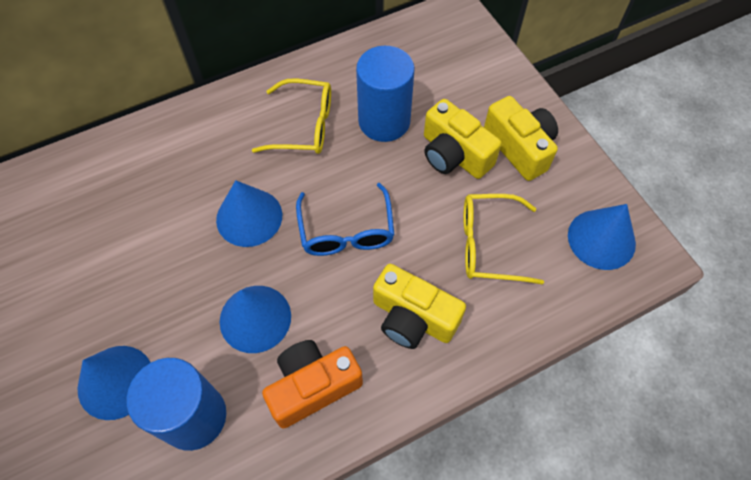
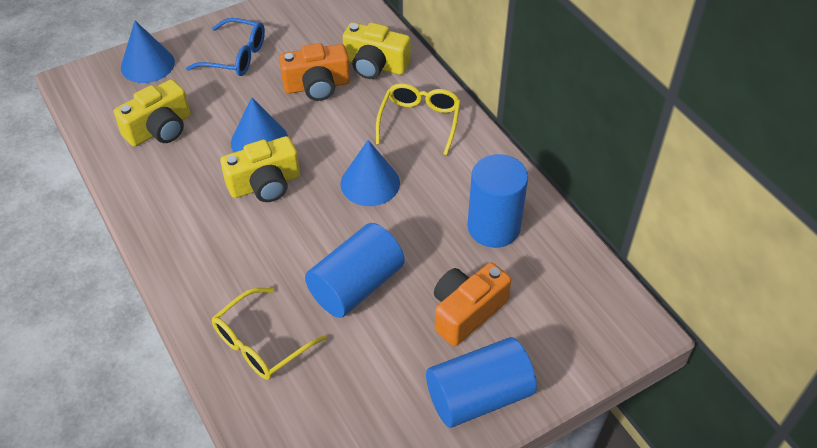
blue cone: 4 -> 3
blue cylinder: 2 -> 3
orange camera: 1 -> 2

